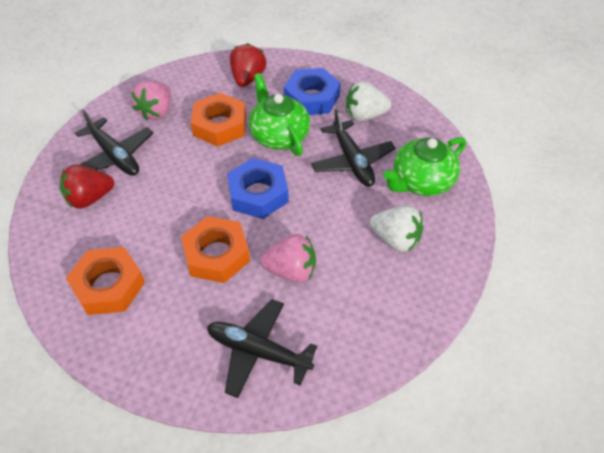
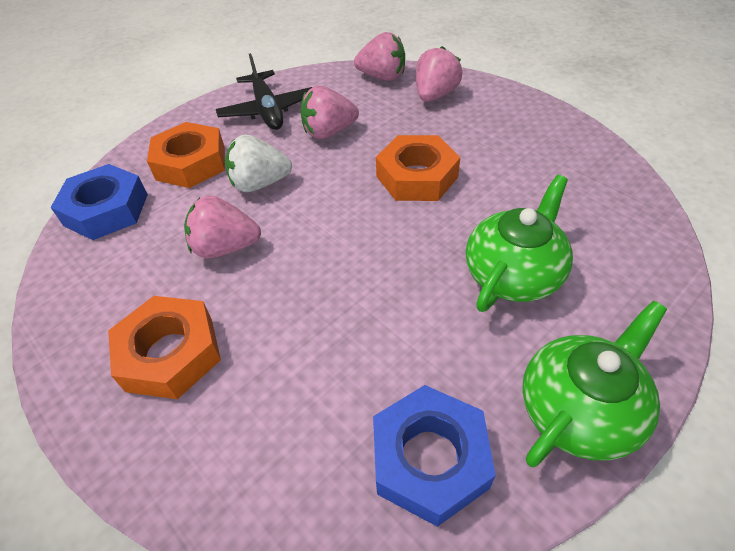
black plane: 3 -> 1
pink strawberry: 2 -> 4
red strawberry: 2 -> 0
white strawberry: 2 -> 1

